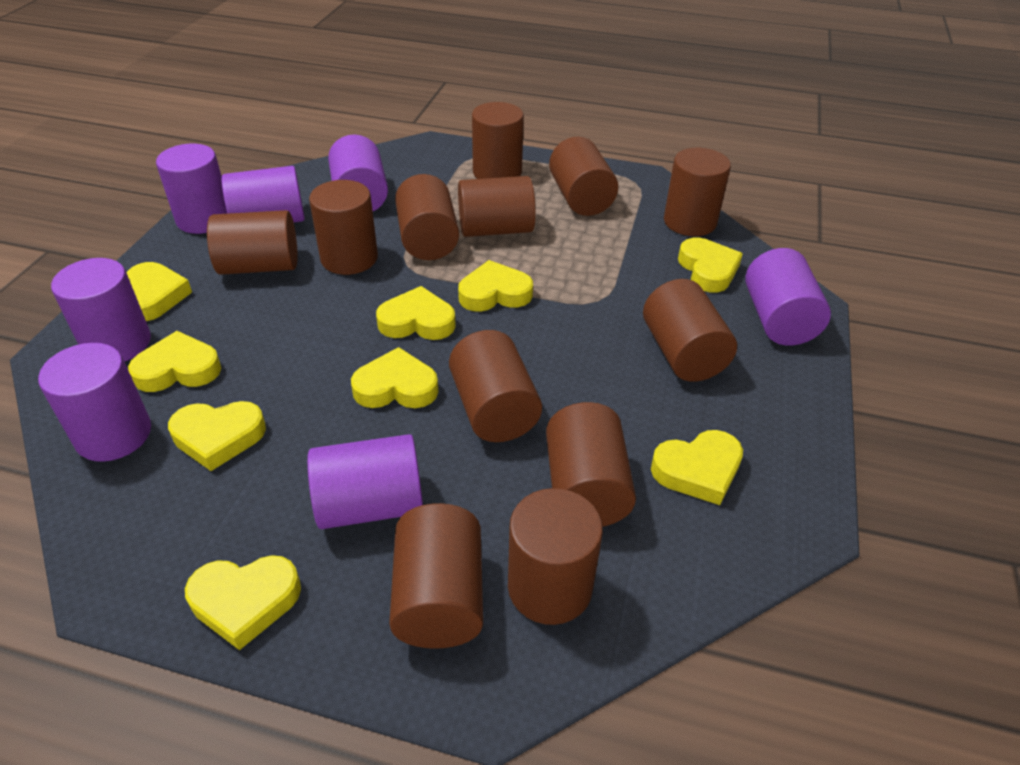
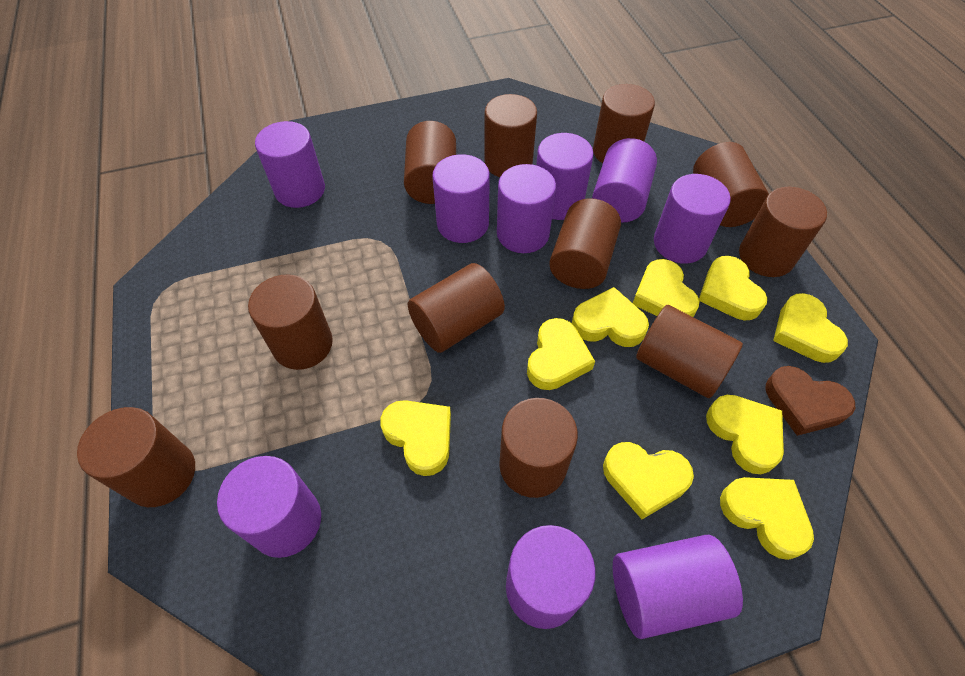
brown cylinder: 12 -> 11
brown heart: 0 -> 1
purple cylinder: 7 -> 9

